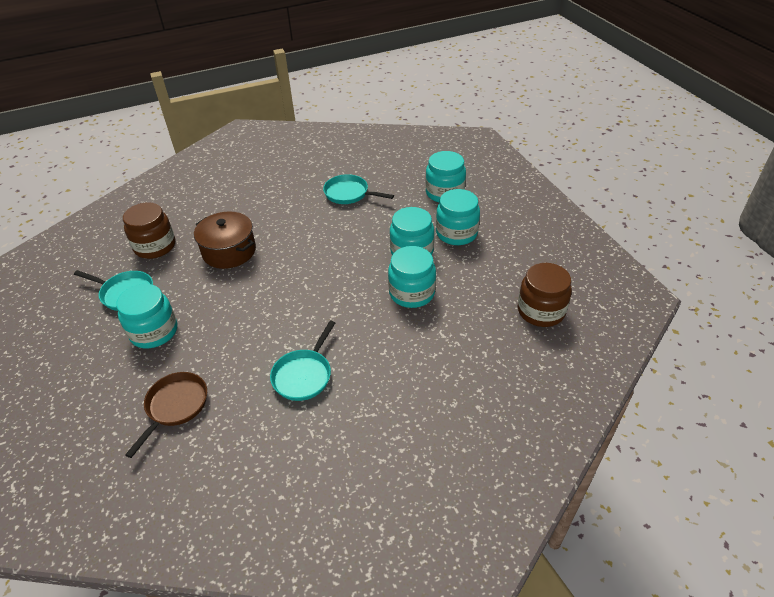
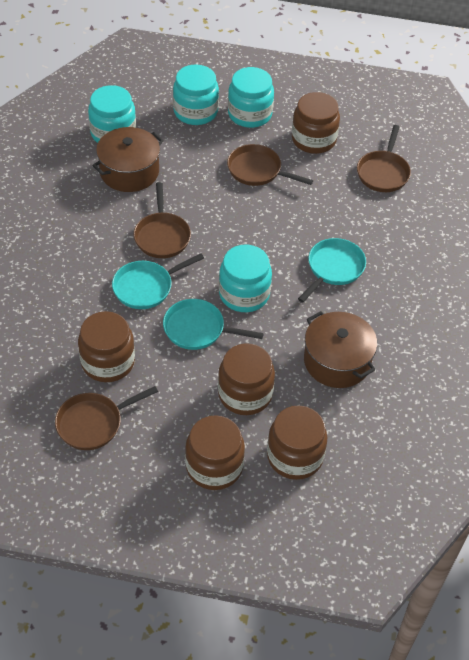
brown jar: 2 -> 5
brown pan: 1 -> 4
brown pot: 1 -> 2
turquoise jar: 5 -> 4

